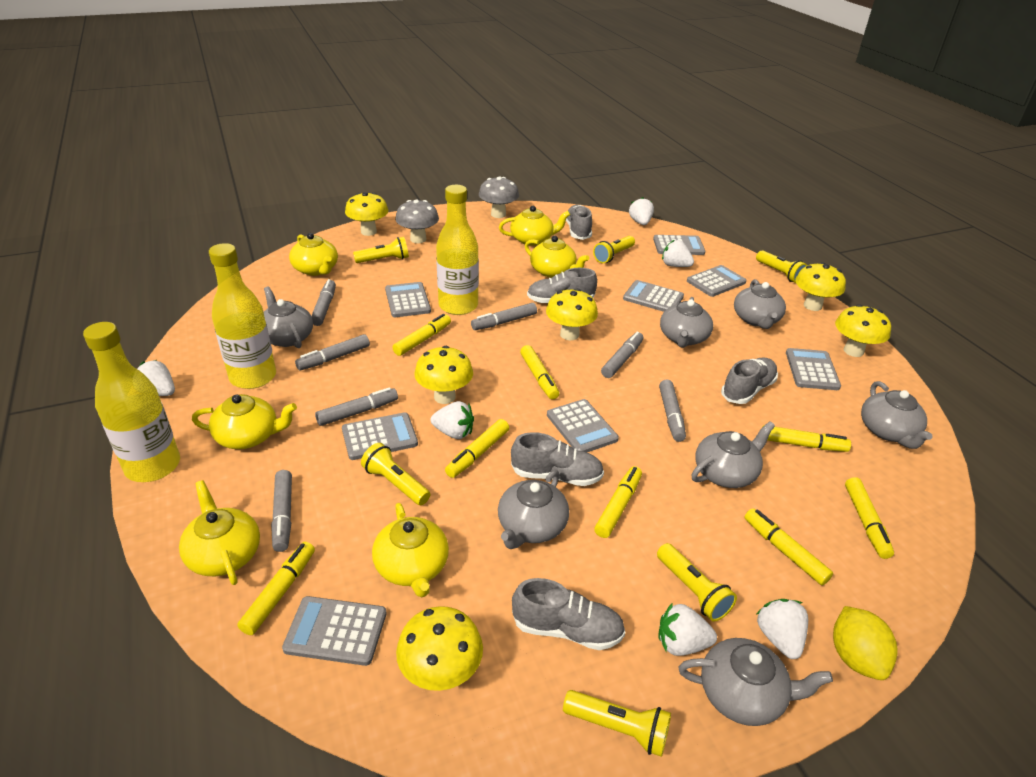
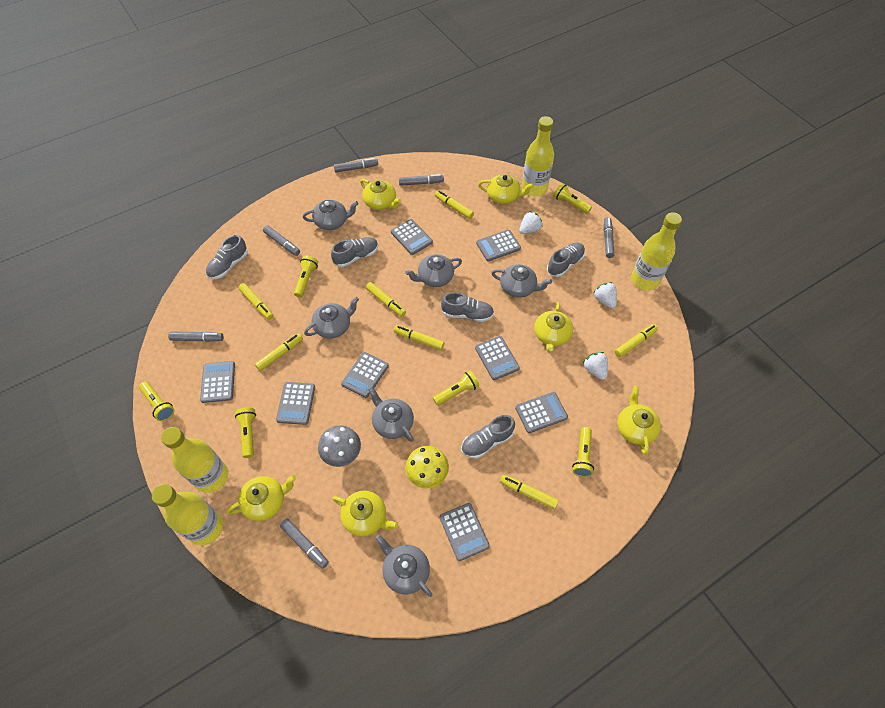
grey marker: 7 -> 6
grey mushroom: 2 -> 1
grey teapot: 7 -> 6
white strawberry: 6 -> 3
yellow bottle: 3 -> 4
yellow lemon: 1 -> 0
yellow marker: 8 -> 7
yellow mushroom: 6 -> 1

